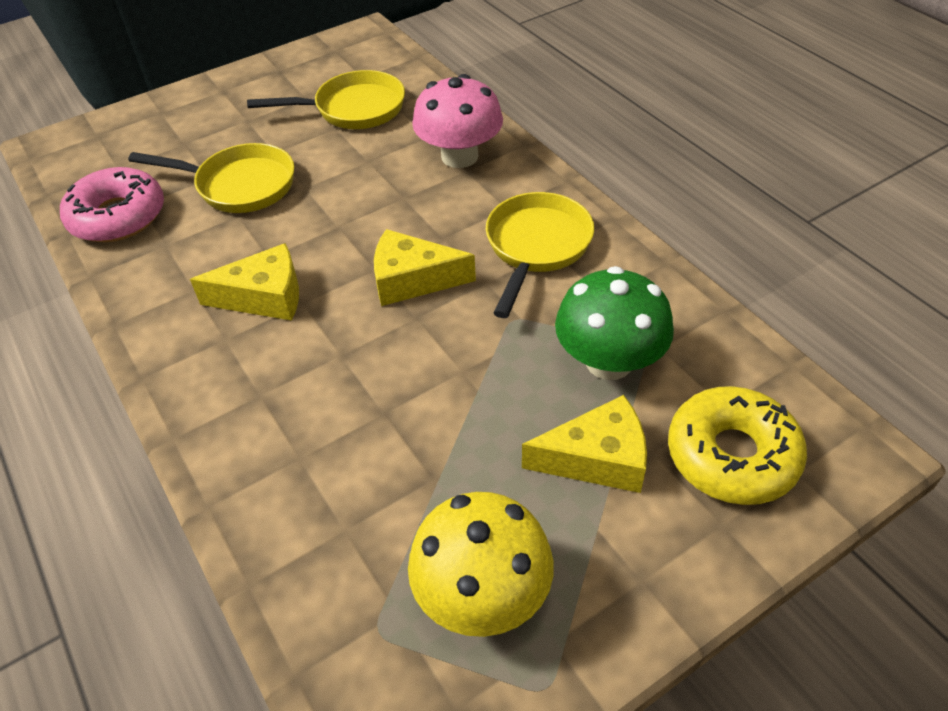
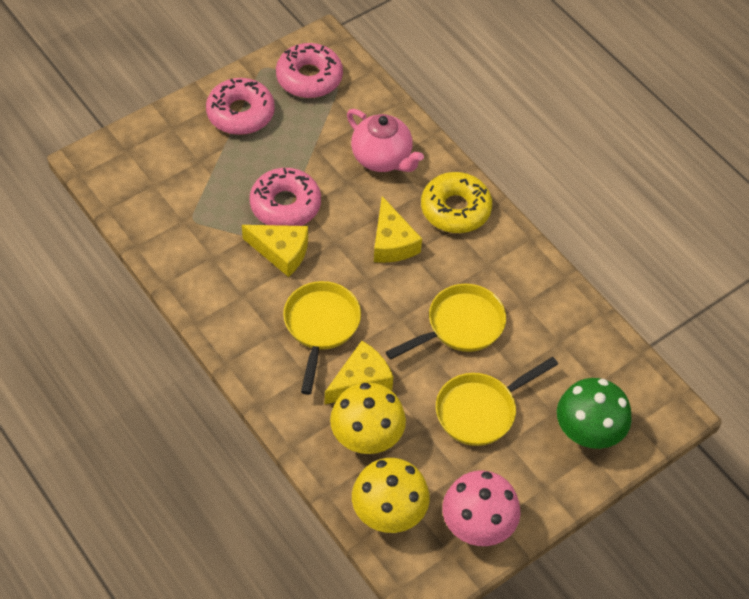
pink donut: 1 -> 3
pink teapot: 0 -> 1
yellow mushroom: 1 -> 2

